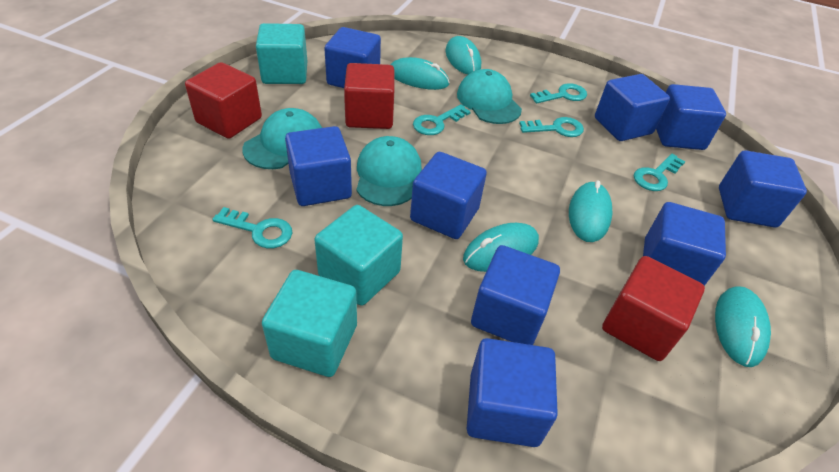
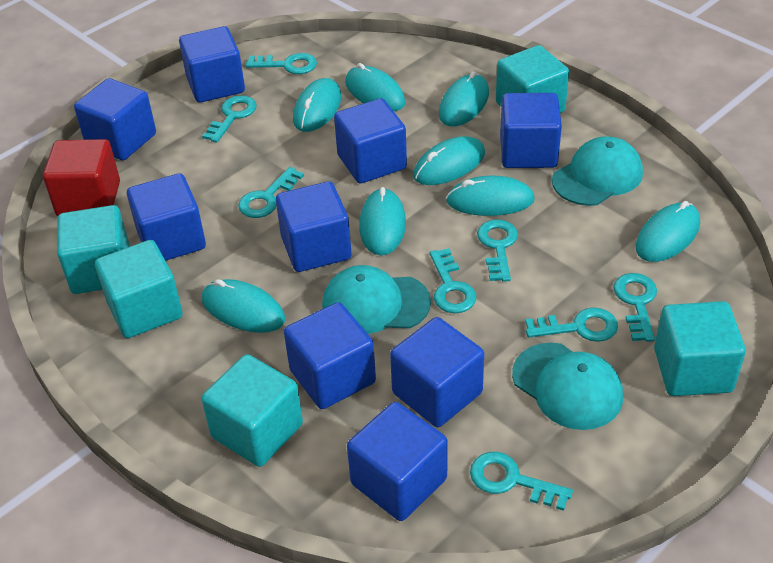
red cube: 3 -> 1
turquoise cube: 3 -> 5
turquoise key: 5 -> 8
turquoise mouse: 5 -> 8

